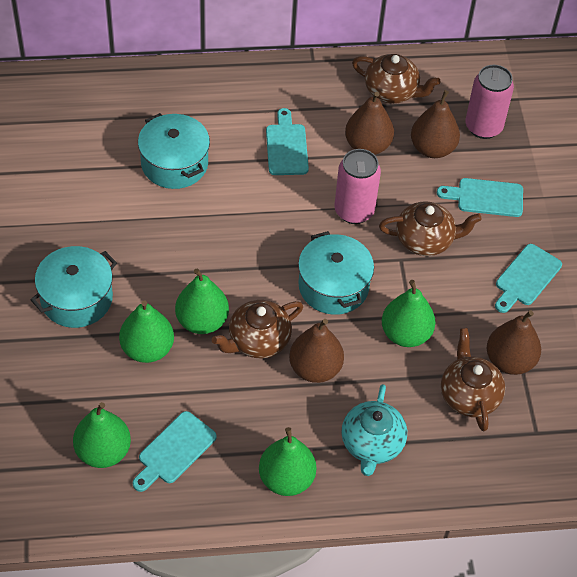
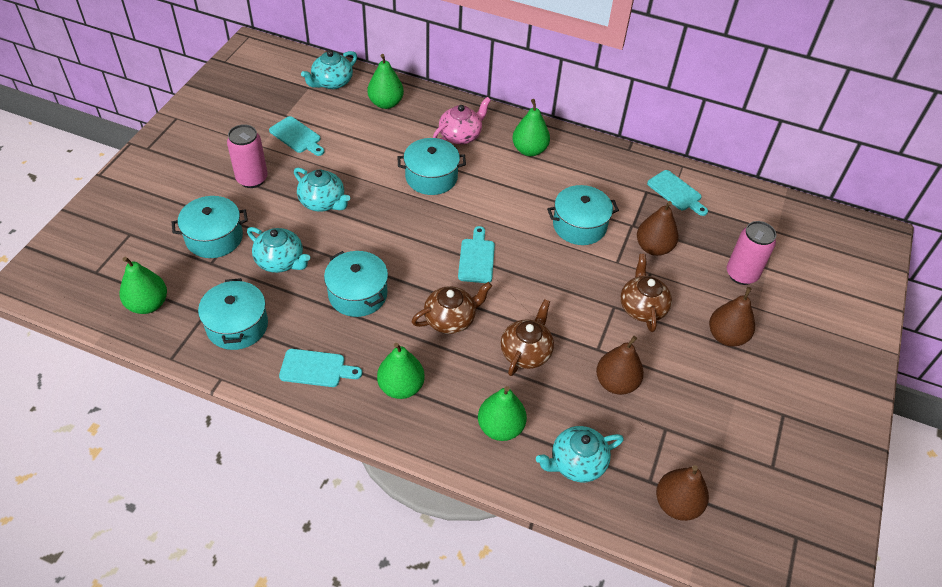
brown teapot: 4 -> 3
pink teapot: 0 -> 1
turquoise pot: 3 -> 5
turquoise teapot: 1 -> 4

